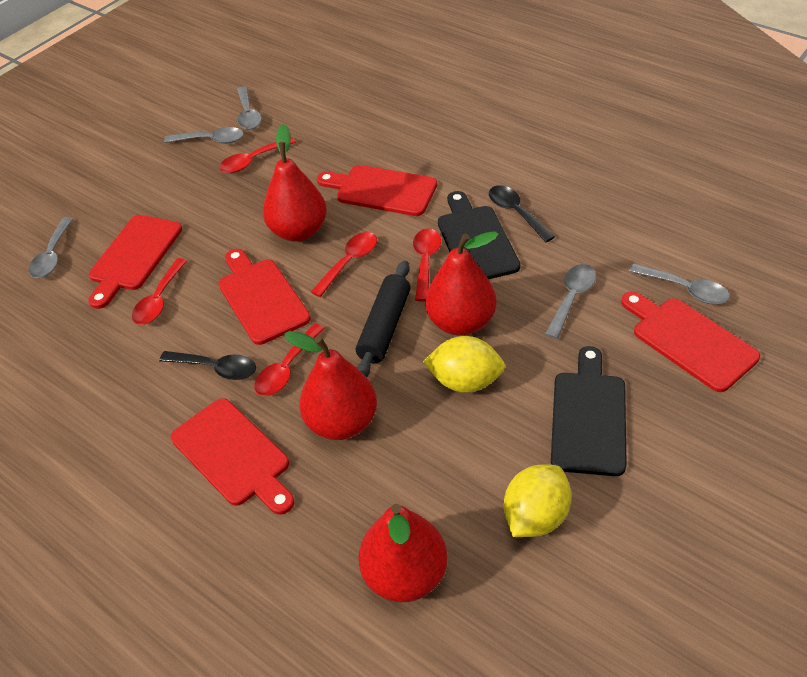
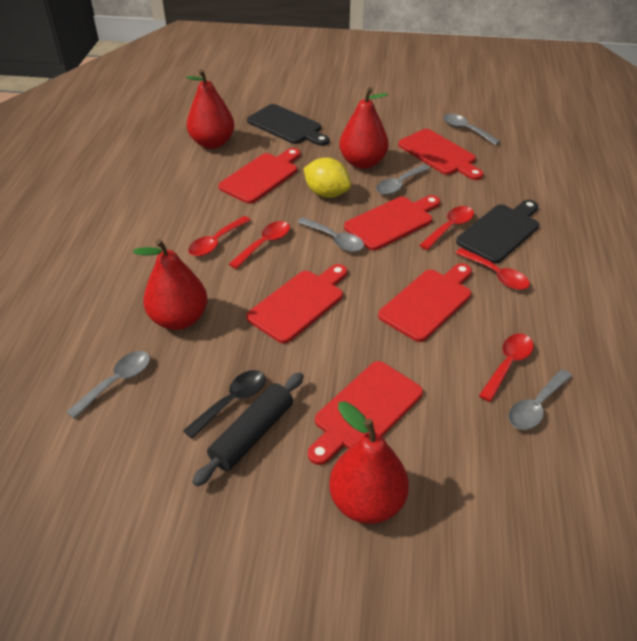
black spoon: 2 -> 1
red cutting board: 5 -> 6
yellow lemon: 2 -> 1

